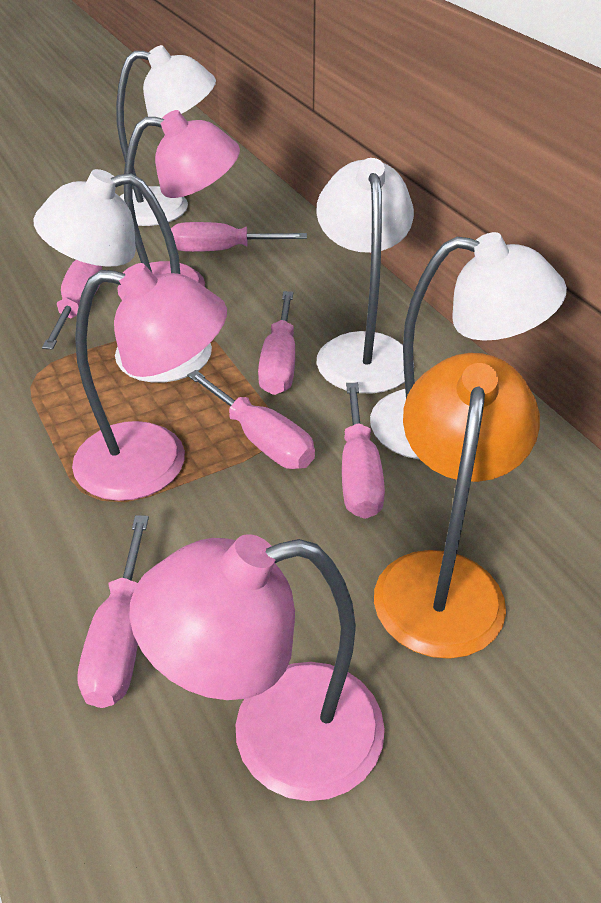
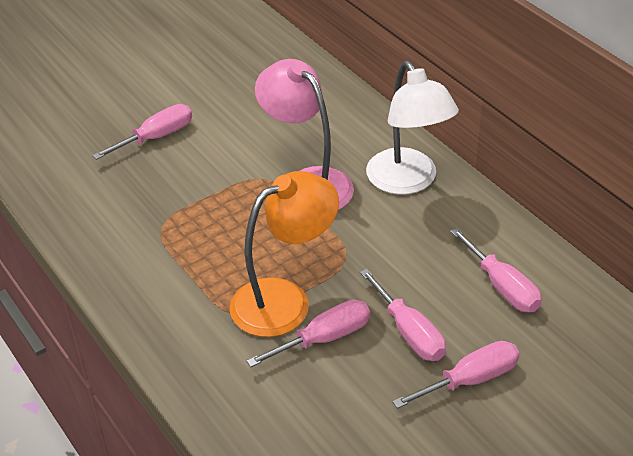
pink lamp: 3 -> 1
pink screwdriver: 6 -> 5
white lamp: 4 -> 1

